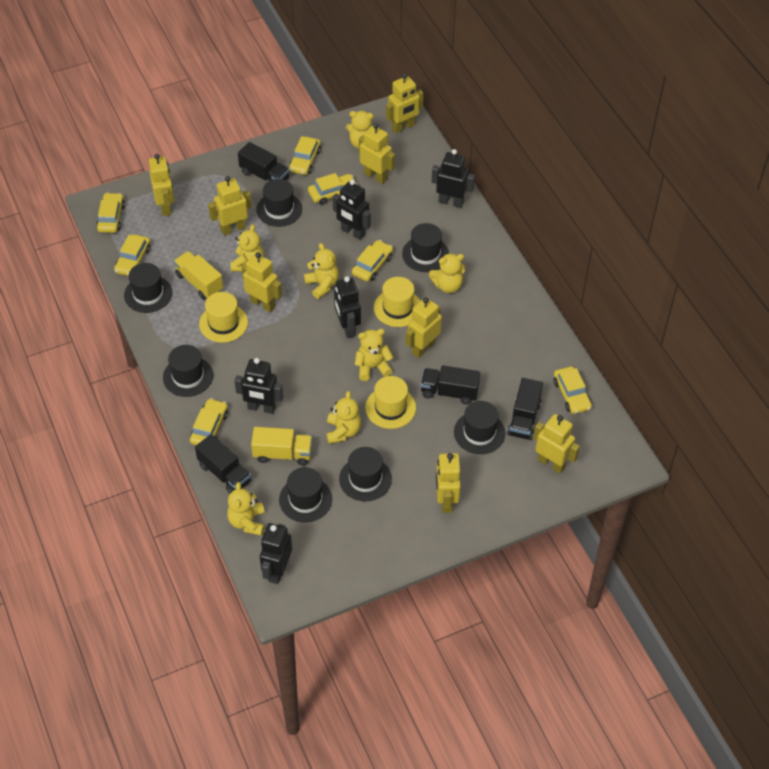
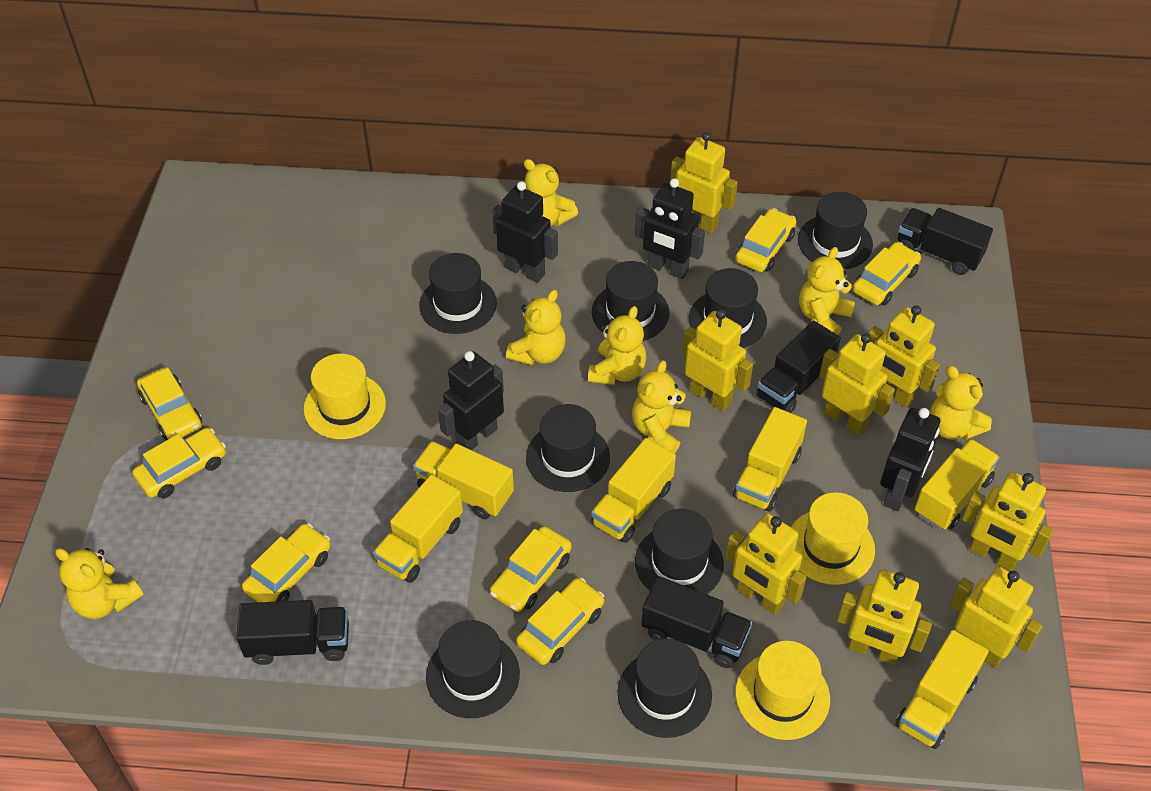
black hat: 7 -> 8
black robot: 5 -> 4
yellow truck: 2 -> 6

